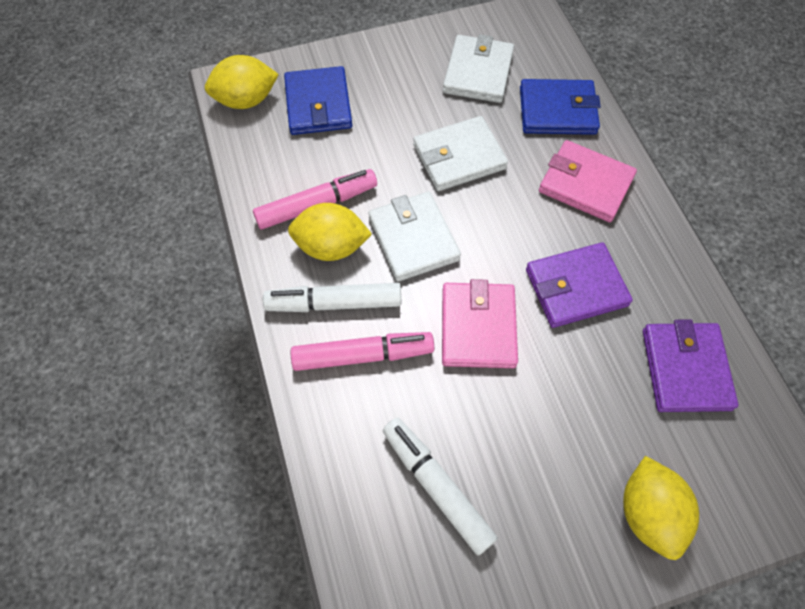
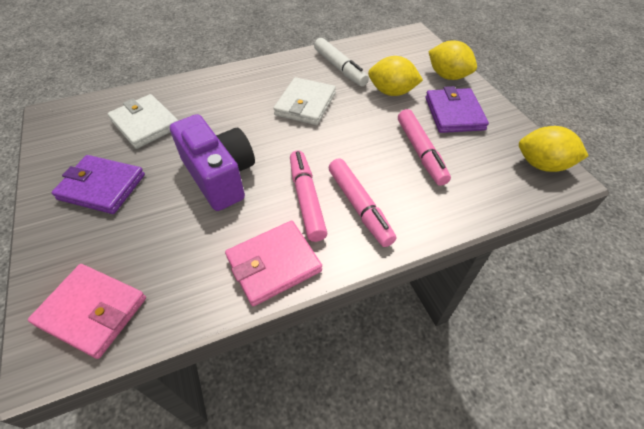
blue wallet: 2 -> 0
pink marker: 2 -> 3
purple camera: 0 -> 1
white marker: 2 -> 1
white wallet: 3 -> 2

